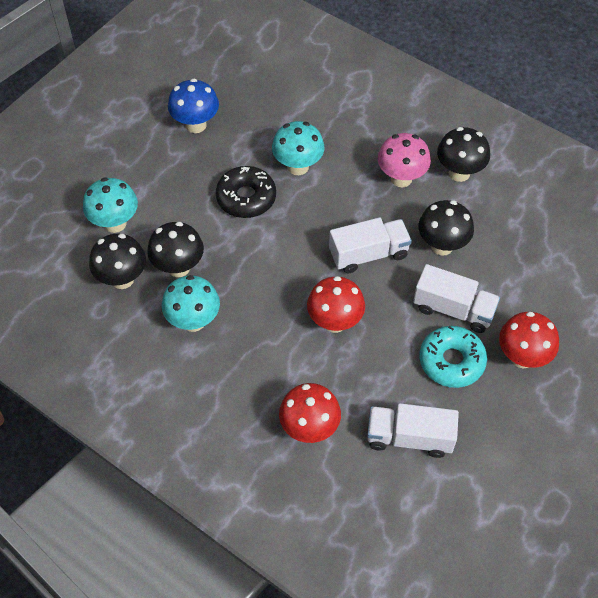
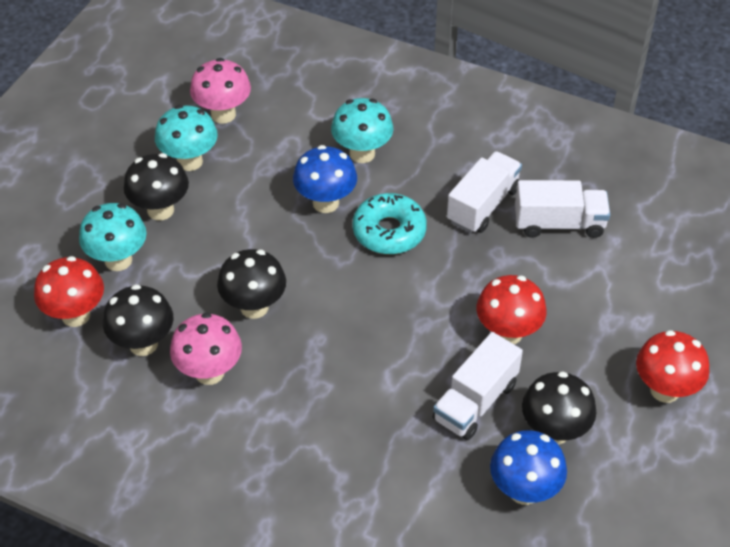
black donut: 1 -> 0
blue mushroom: 1 -> 2
pink mushroom: 1 -> 2

